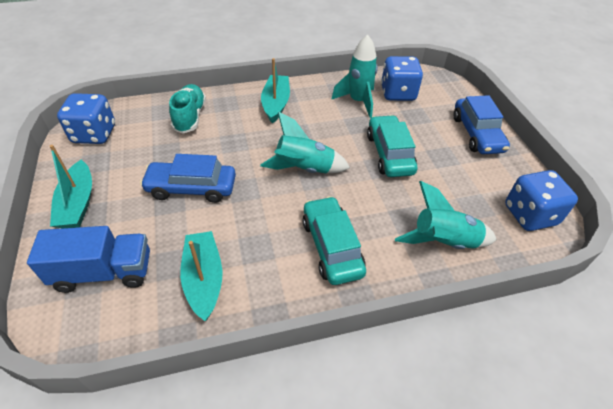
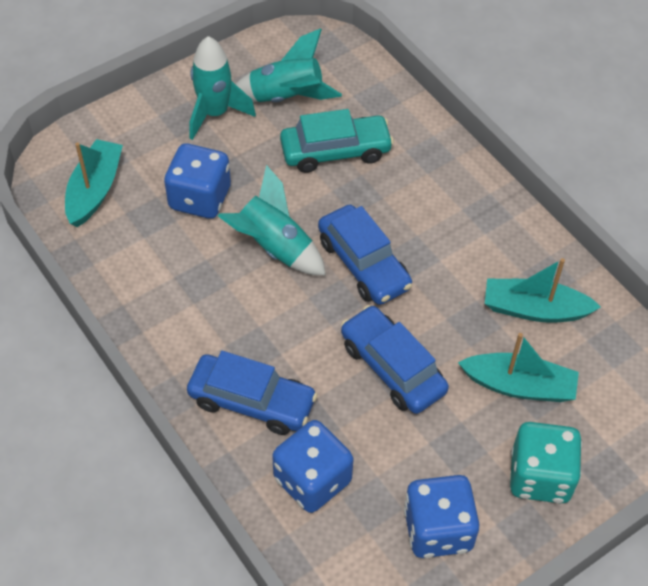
blue car: 2 -> 3
blue truck: 1 -> 0
turquoise car: 2 -> 1
turquoise dice: 0 -> 1
turquoise shoe: 1 -> 0

